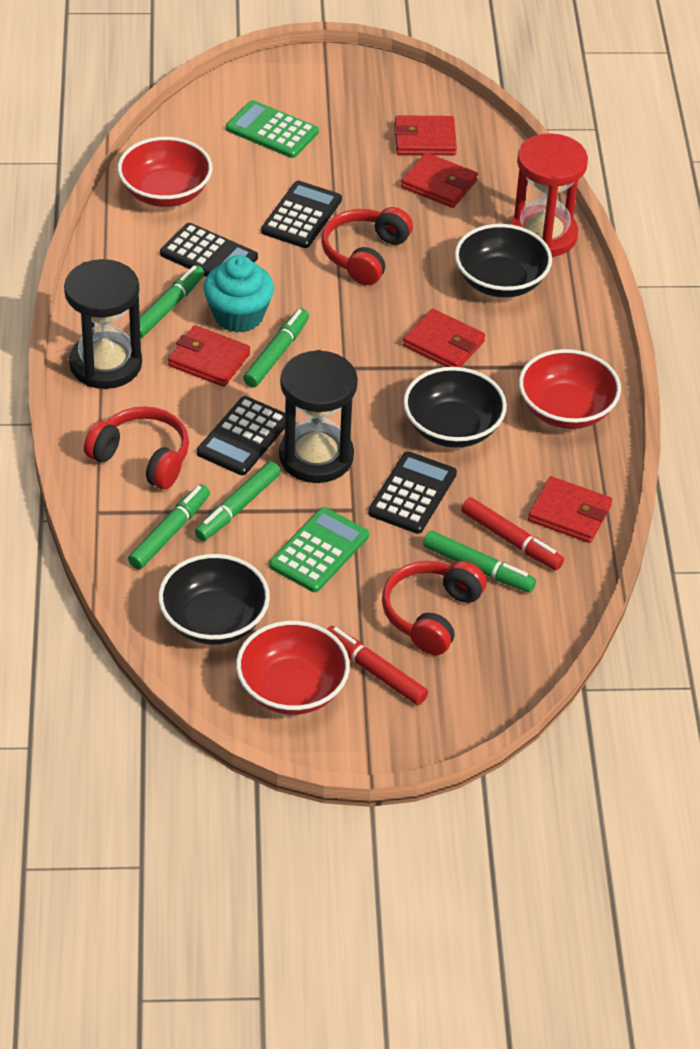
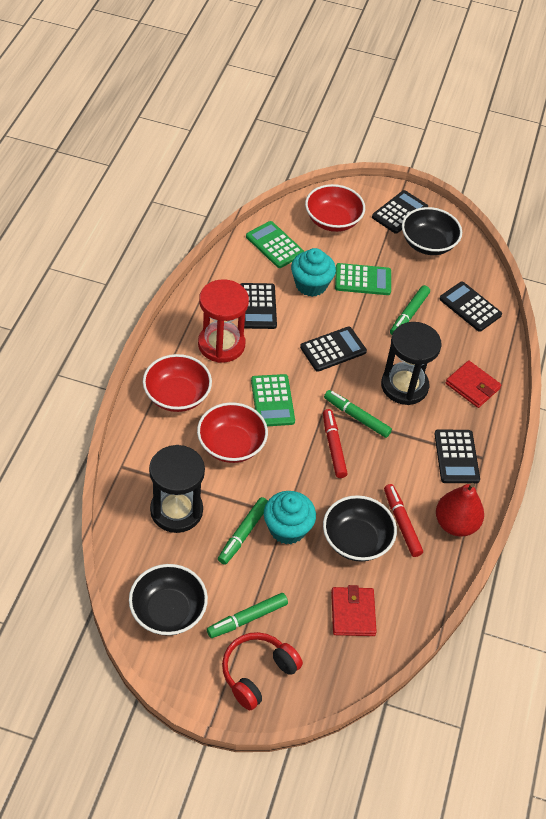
black calculator: 4 -> 5
green calculator: 2 -> 3
green marker: 5 -> 4
red headphones: 3 -> 1
red pear: 0 -> 1
red wallet: 5 -> 2
turquoise cupcake: 1 -> 2

